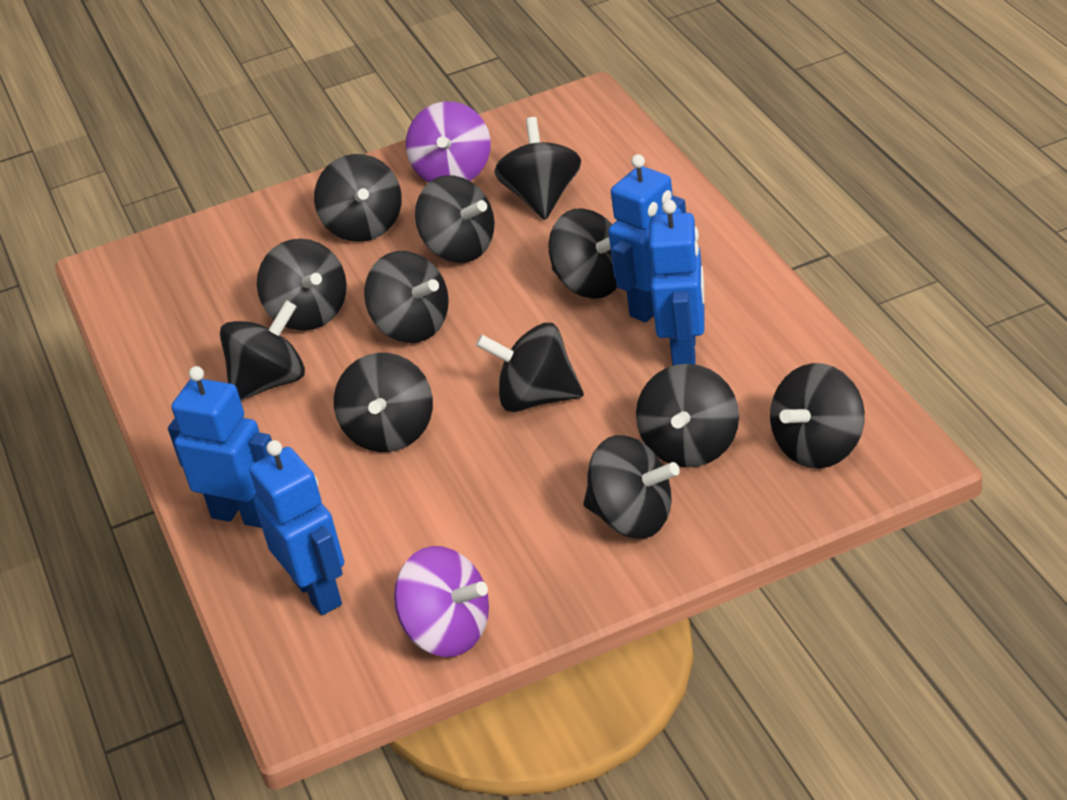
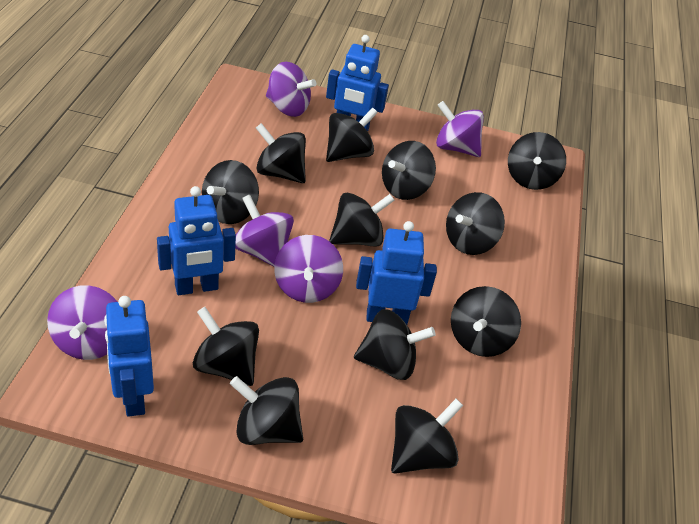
purple spinning top: 2 -> 5

